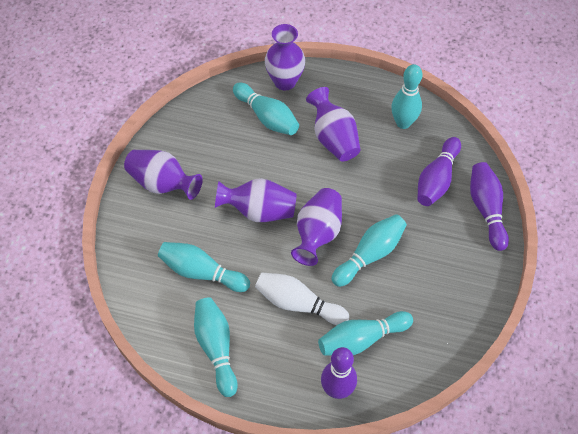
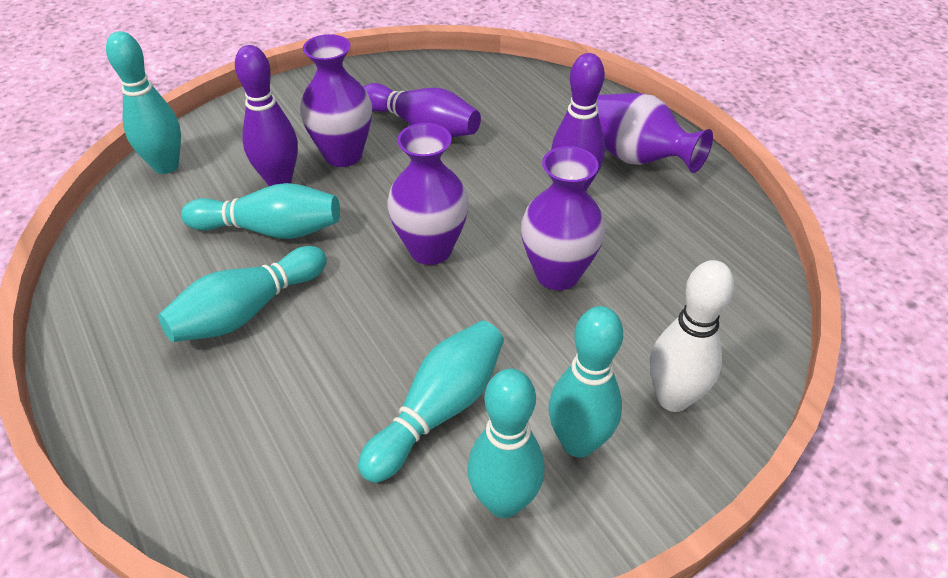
purple vase: 5 -> 4

